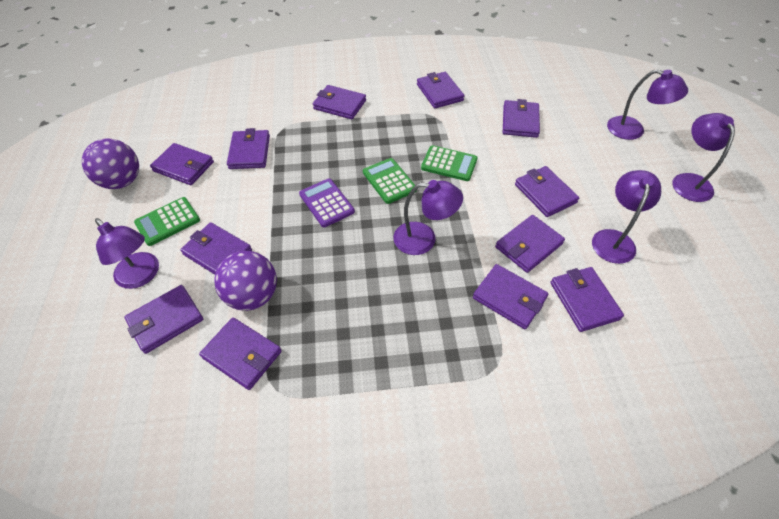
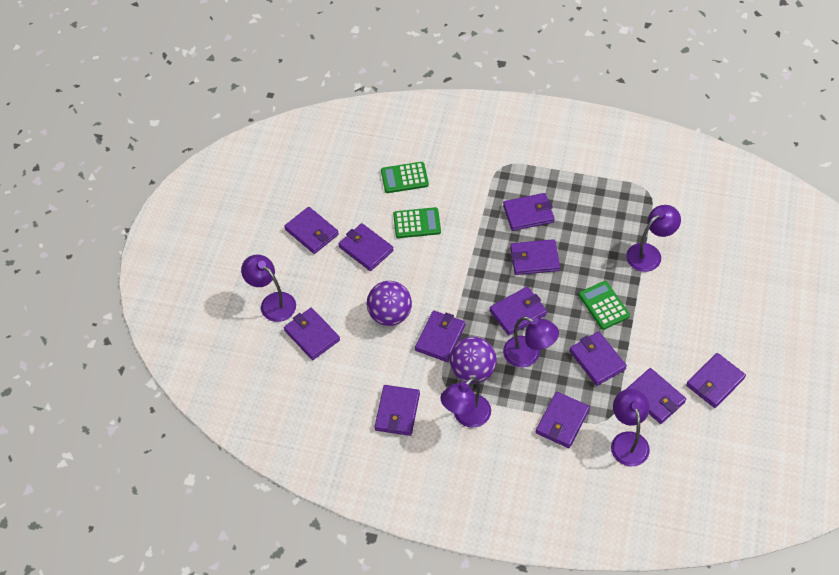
purple calculator: 1 -> 0

